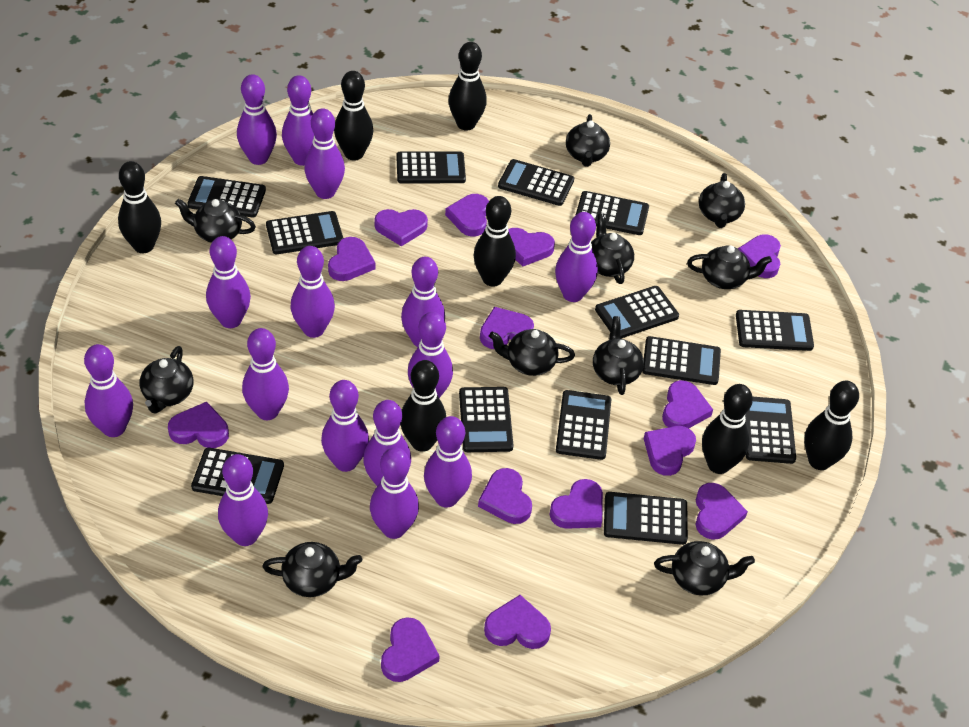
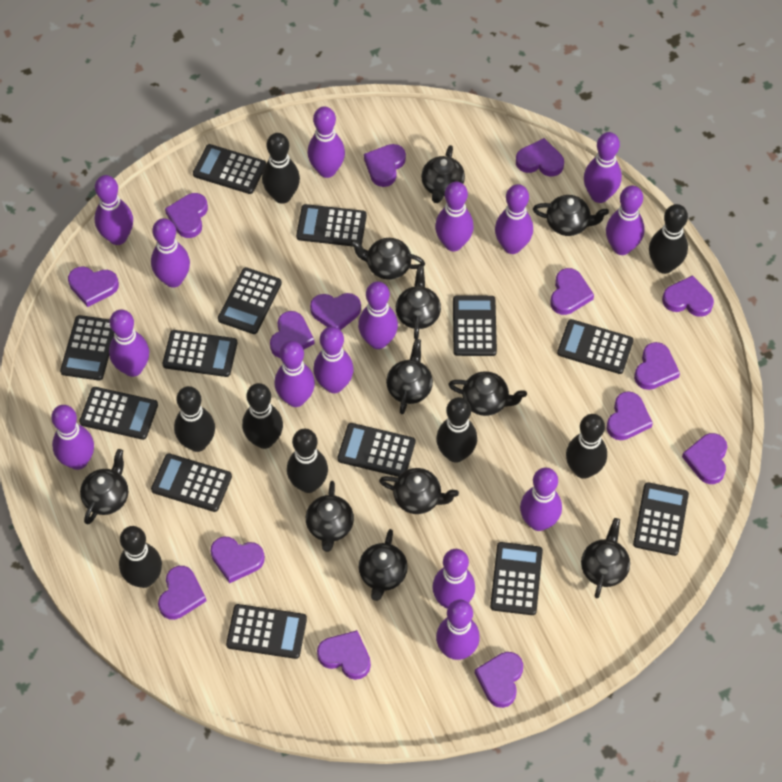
black bowling pin: 7 -> 8
black teapot: 10 -> 11
purple heart: 14 -> 15

